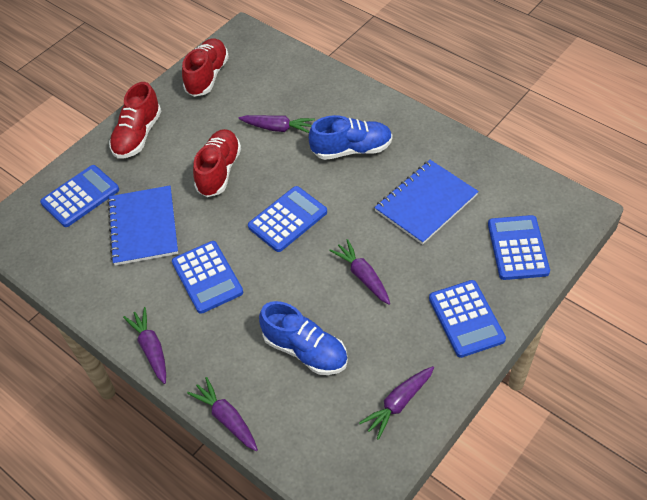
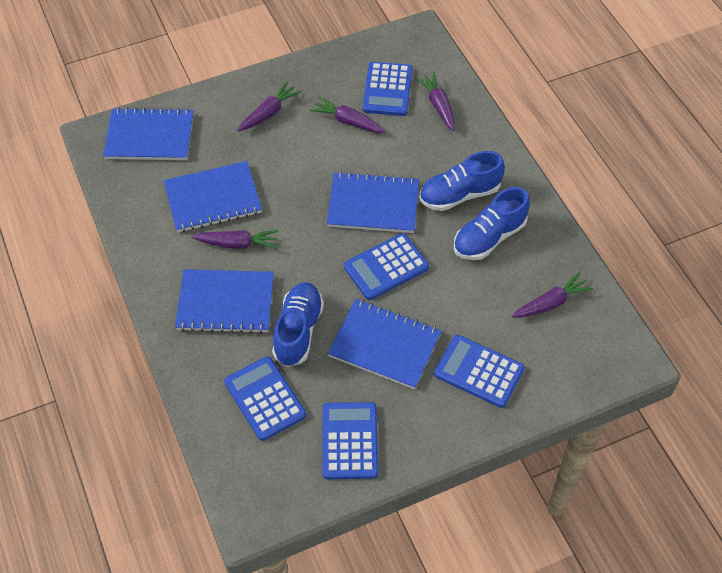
blue notebook: 2 -> 5
blue shoe: 2 -> 3
red shoe: 3 -> 0

